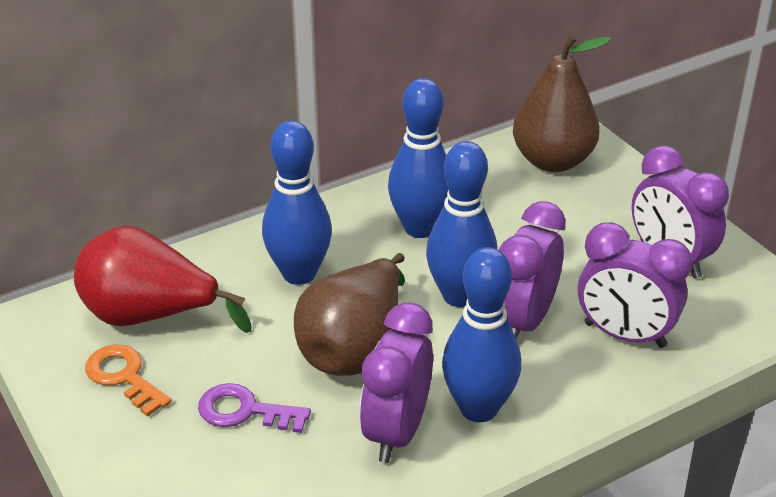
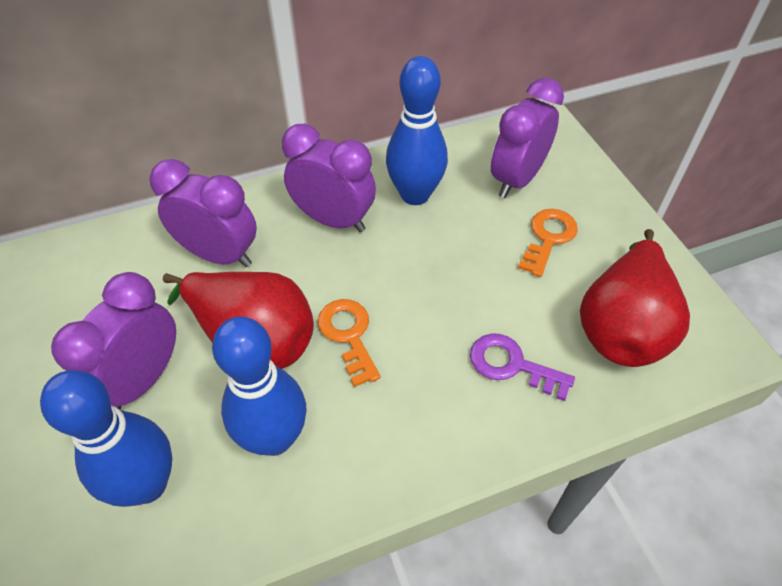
blue bowling pin: 4 -> 3
brown pear: 2 -> 0
orange key: 1 -> 2
red pear: 1 -> 2

